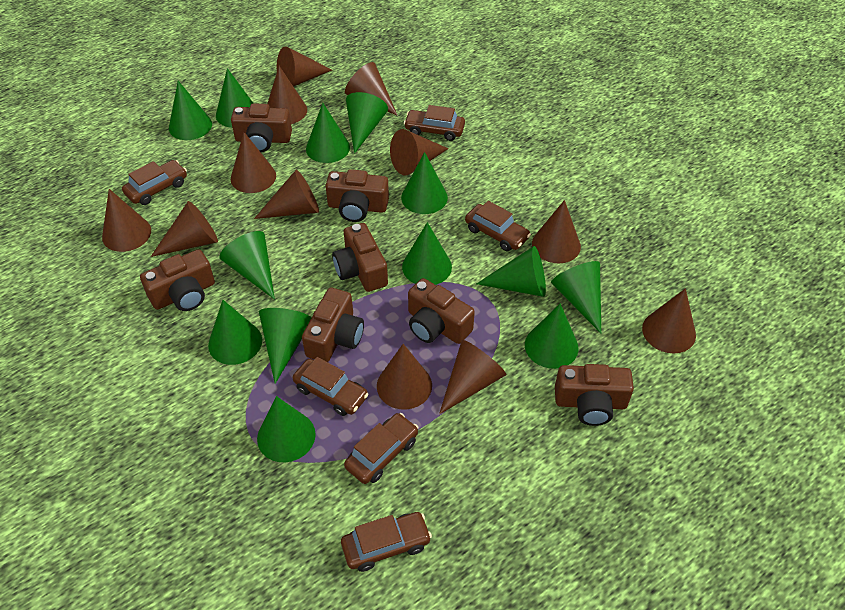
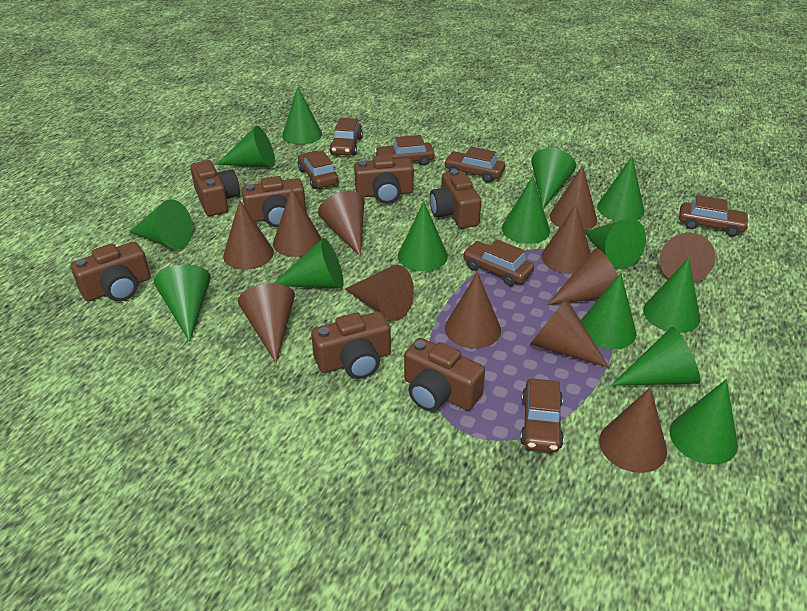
brown car: 6 -> 7
green cone: 13 -> 14

